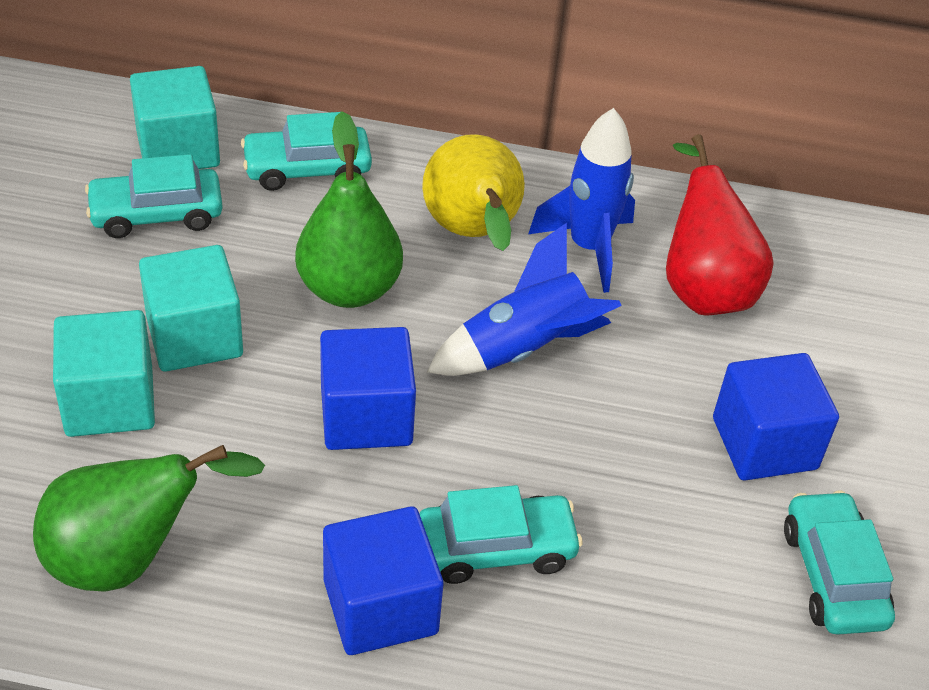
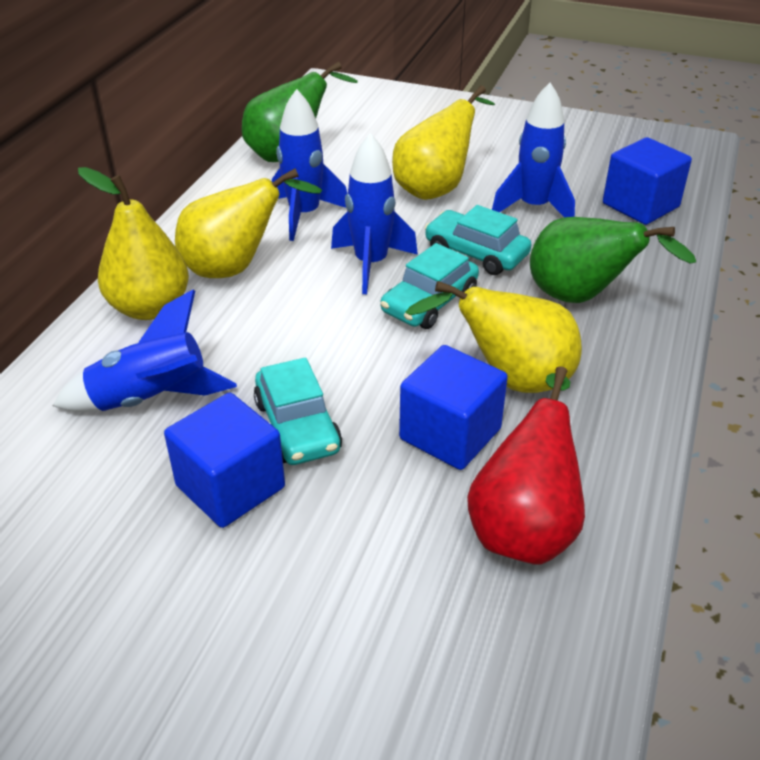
blue rocket: 2 -> 4
turquoise car: 4 -> 3
turquoise cube: 3 -> 0
yellow pear: 1 -> 4

